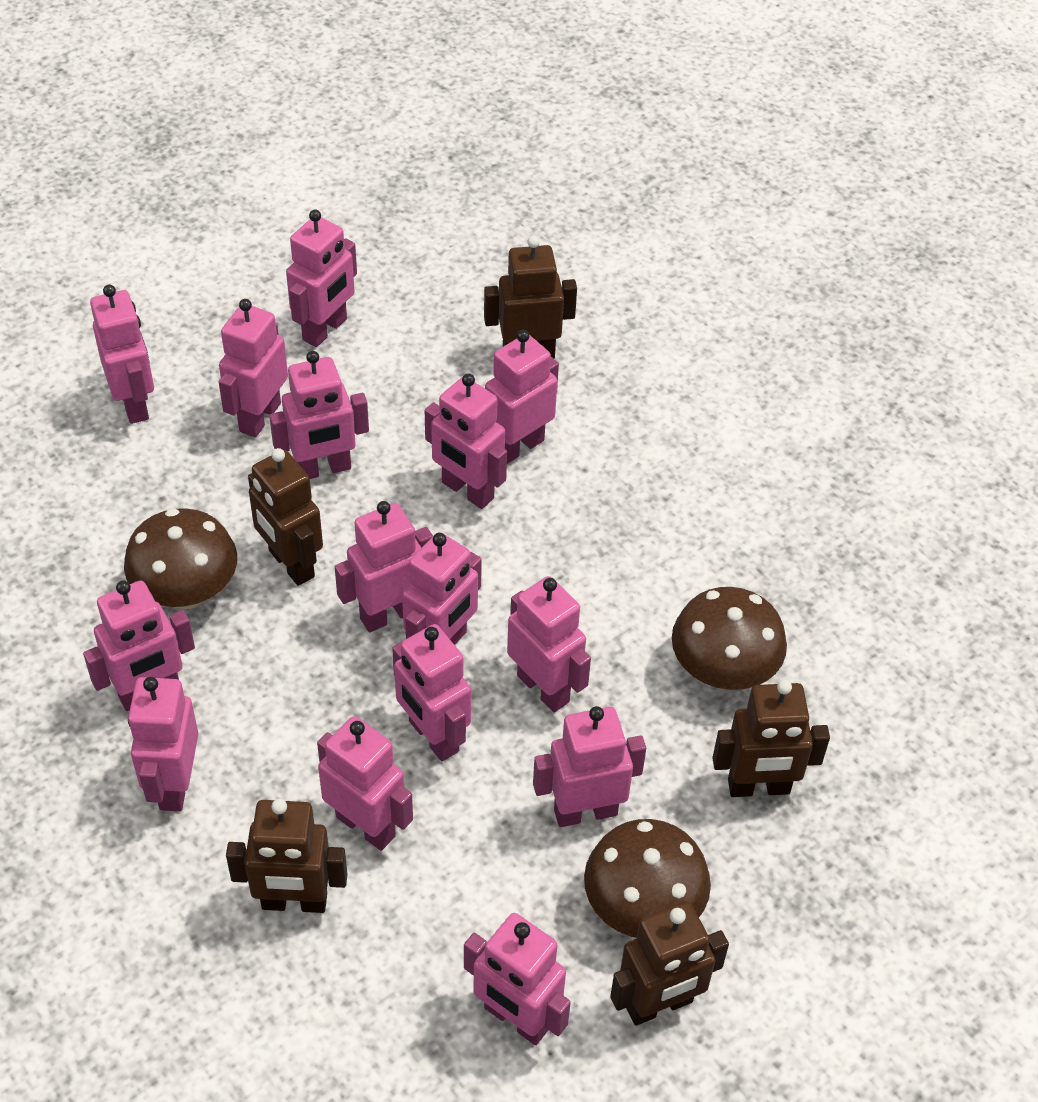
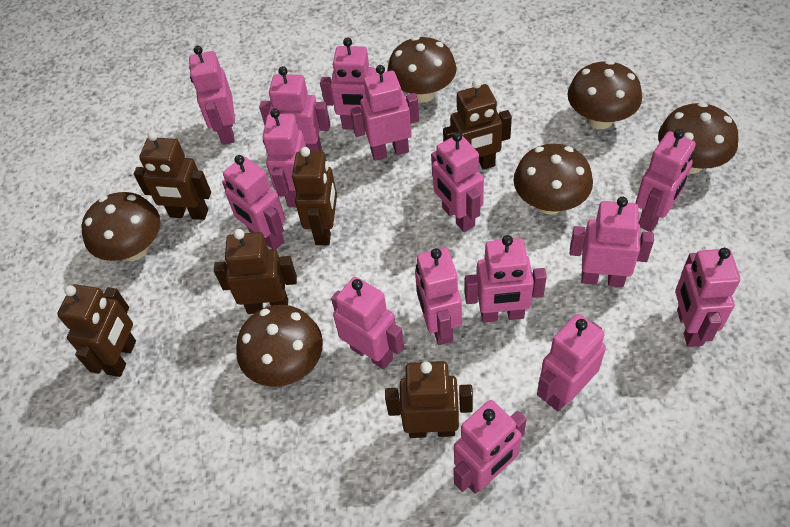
brown mushroom: 3 -> 6
brown robot: 5 -> 6

